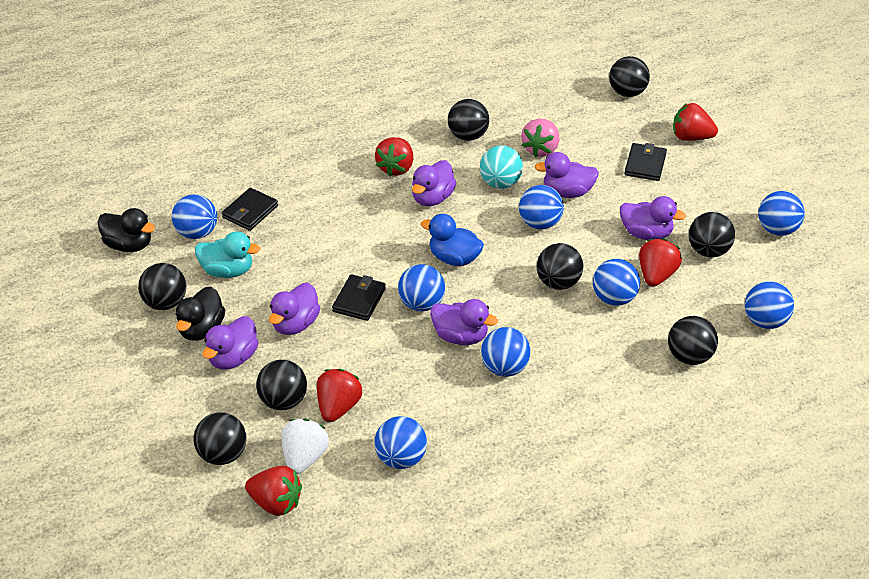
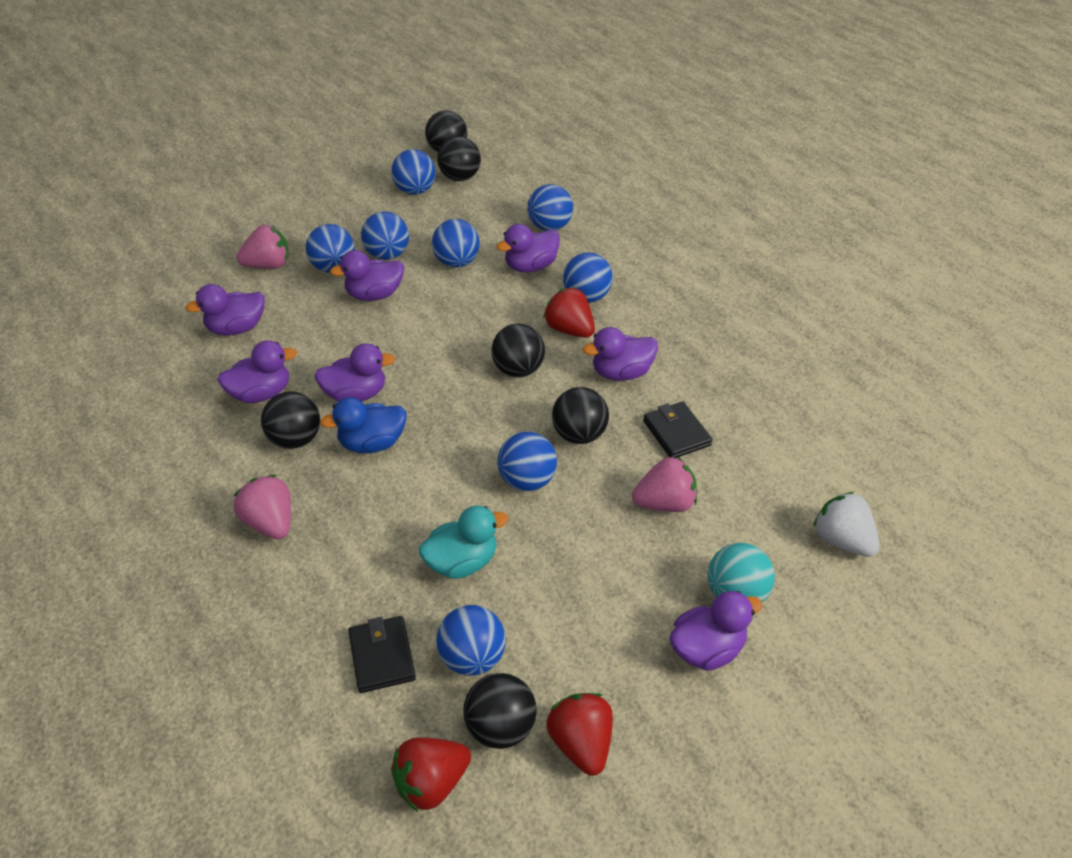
black ball: 8 -> 6
black duck: 2 -> 0
black wallet: 3 -> 2
pink strawberry: 1 -> 3
purple duck: 6 -> 7
red strawberry: 5 -> 3

